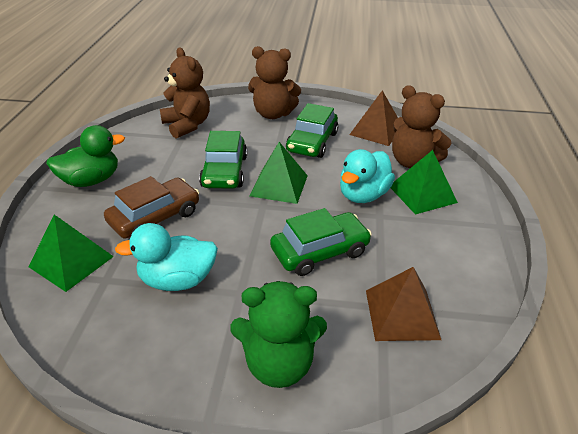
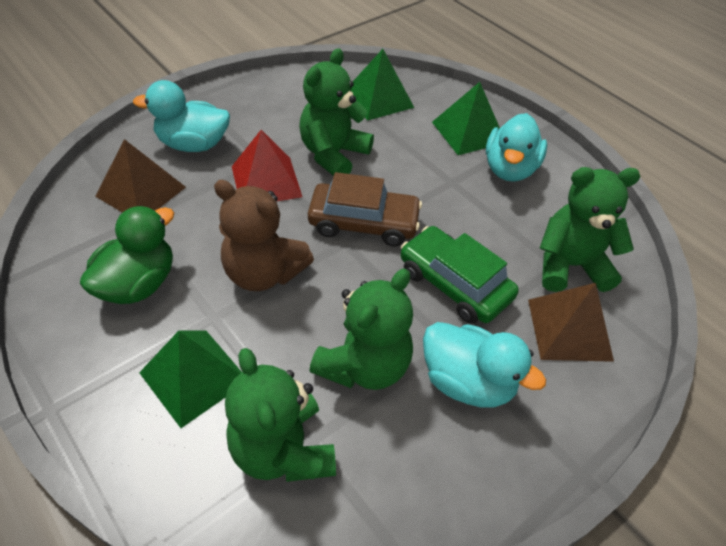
brown teddy bear: 3 -> 1
green car: 3 -> 1
green teddy bear: 1 -> 4
red pyramid: 0 -> 1
turquoise duck: 2 -> 3

